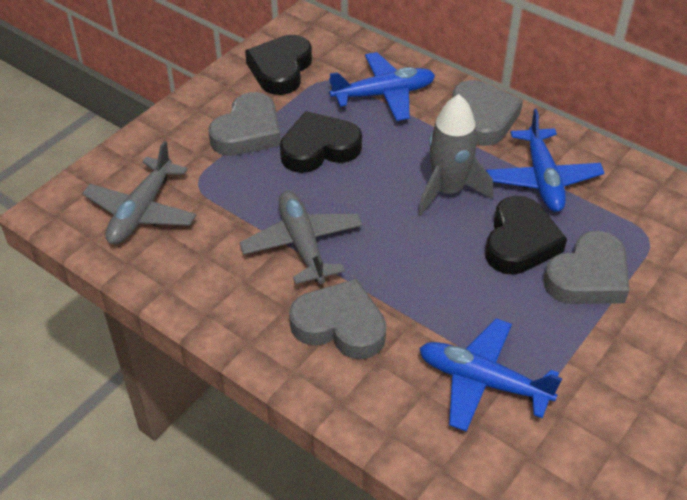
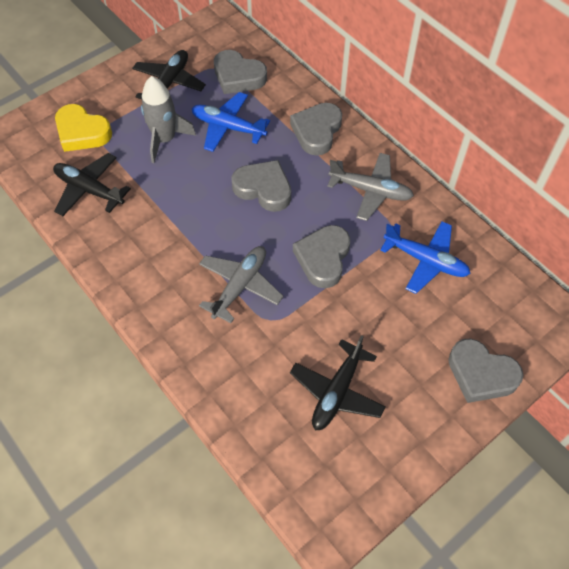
black heart: 3 -> 0
black plane: 0 -> 3
blue plane: 3 -> 2
grey heart: 4 -> 5
yellow heart: 0 -> 1

